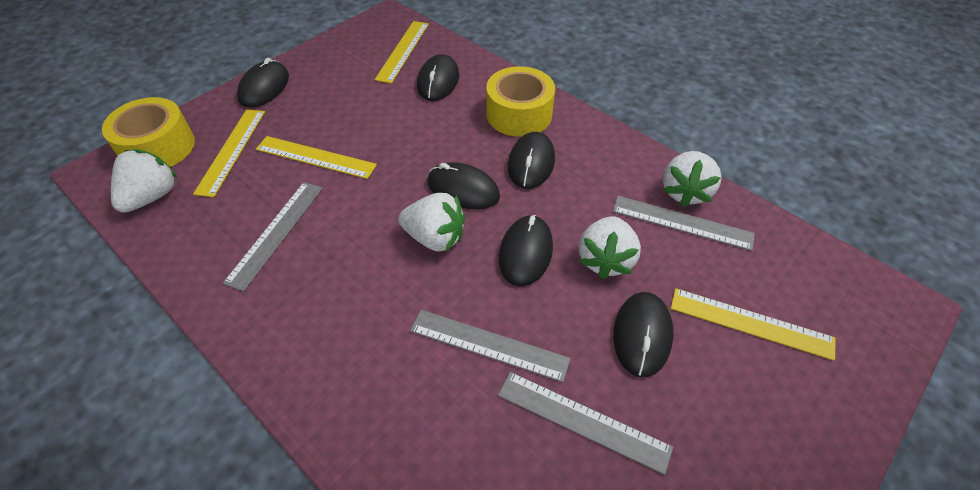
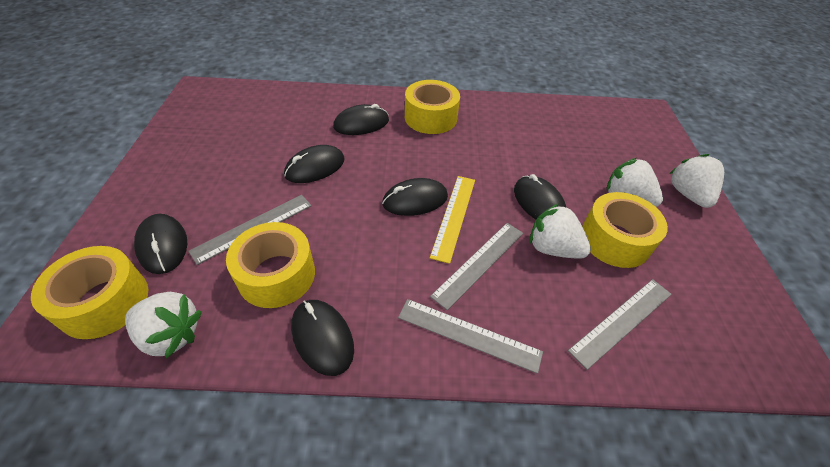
yellow ruler: 4 -> 1
yellow tape: 2 -> 4

